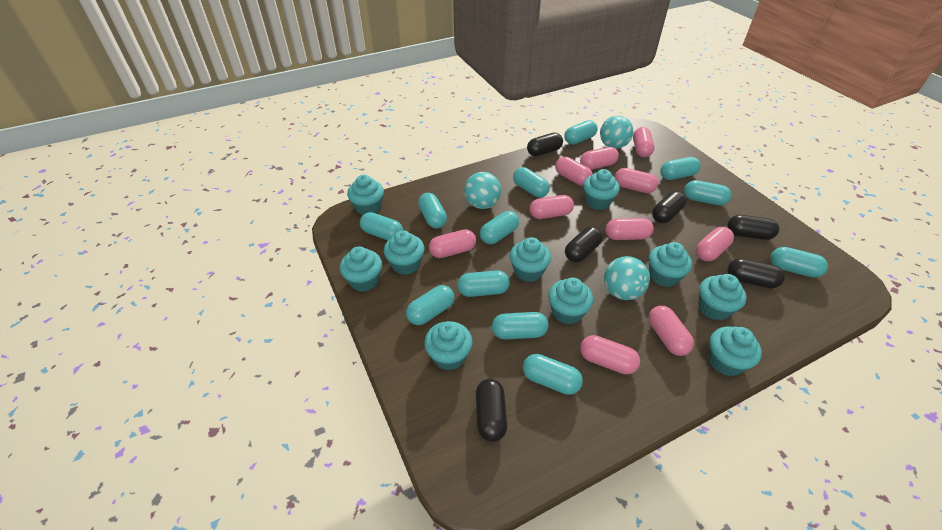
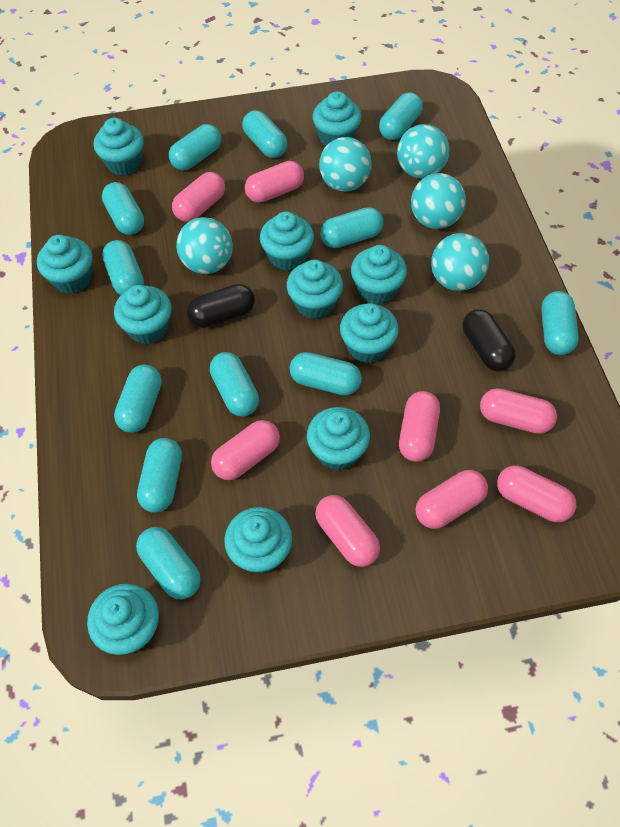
black capsule: 6 -> 2
pink capsule: 10 -> 8
turquoise ball: 3 -> 5
turquoise cupcake: 10 -> 11

